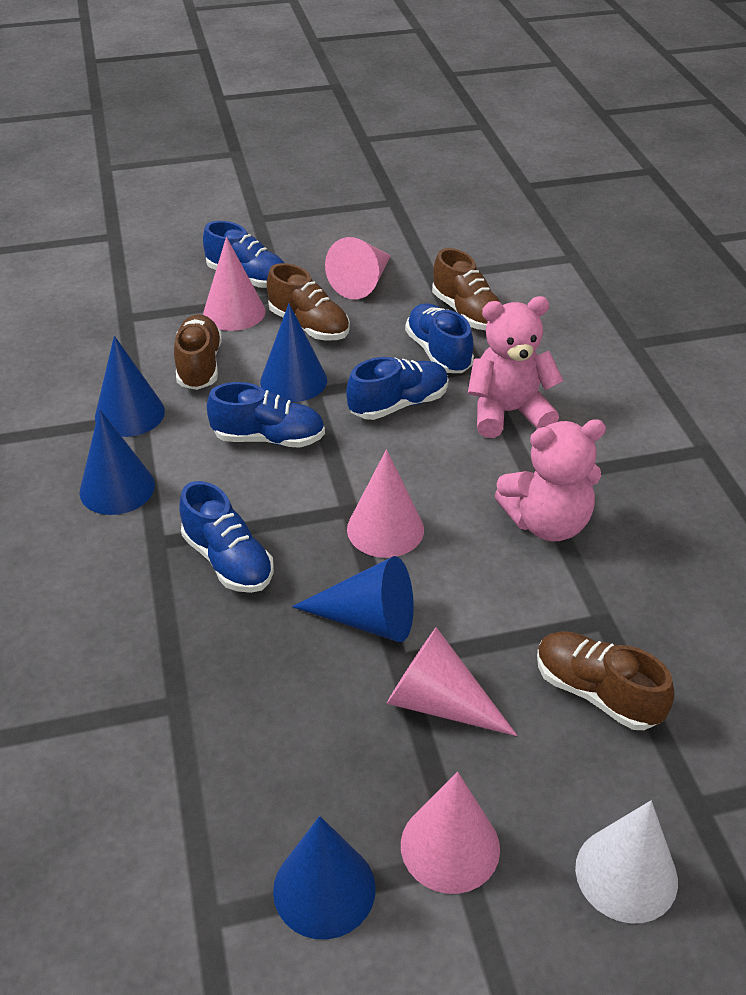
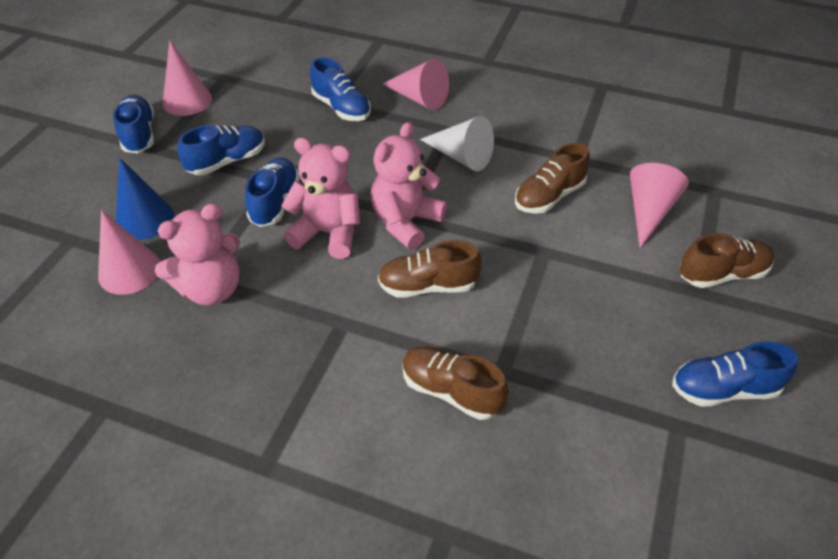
blue cone: 5 -> 1
pink cone: 5 -> 4
pink teddy bear: 2 -> 3

